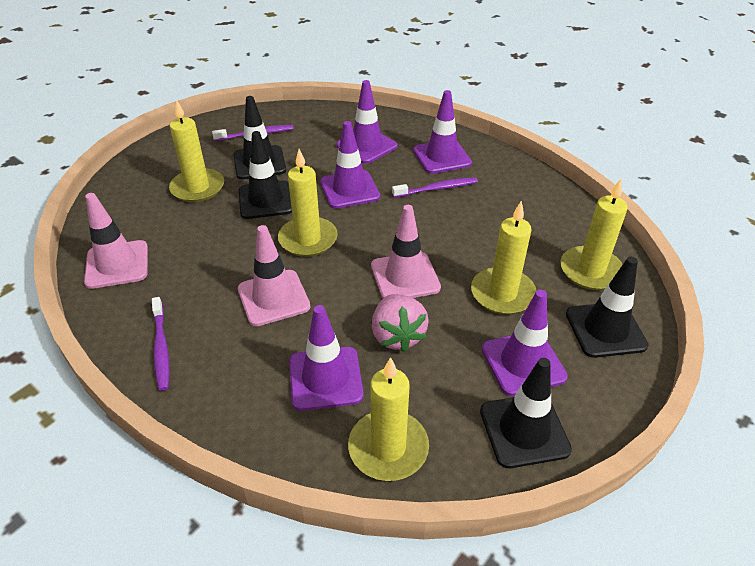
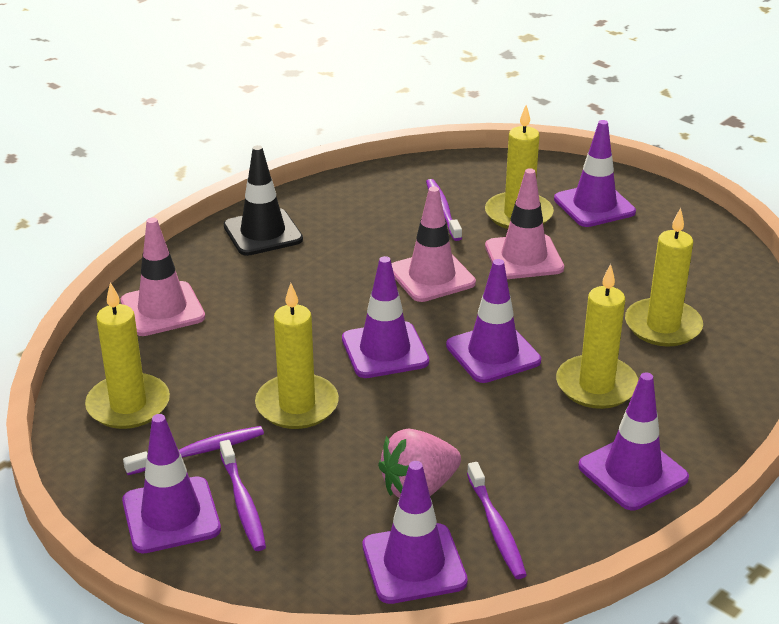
black traffic cone: 4 -> 1
purple toothbrush: 3 -> 4
purple traffic cone: 5 -> 6

